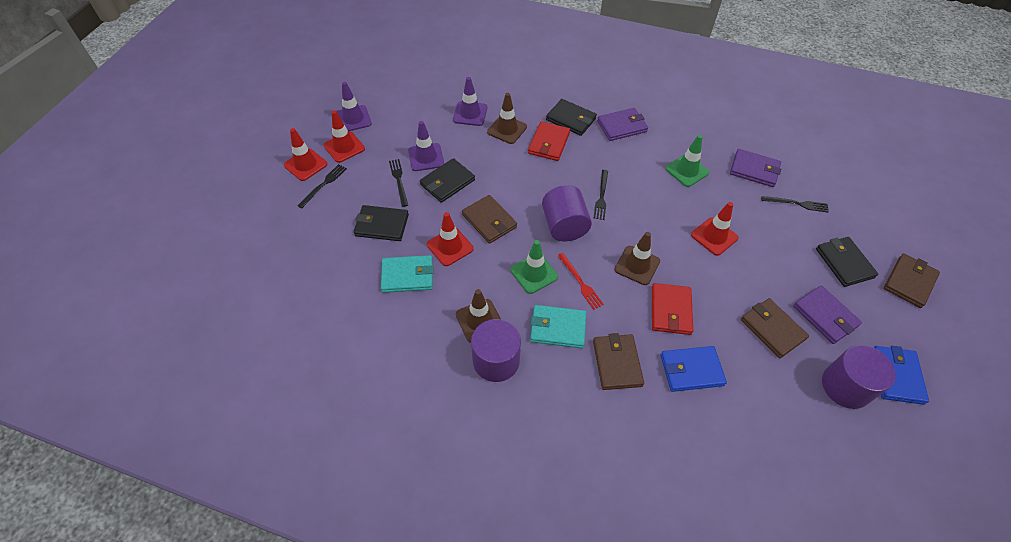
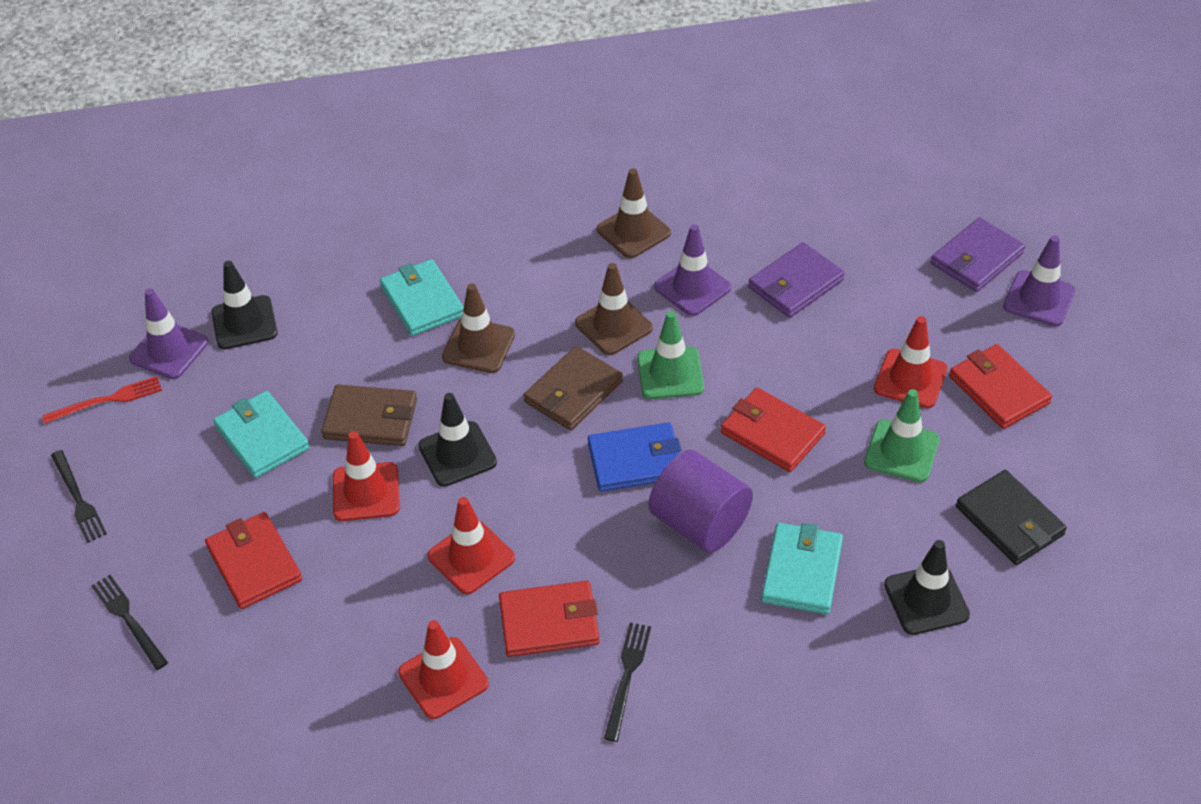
black fork: 4 -> 3
black traffic cone: 0 -> 3
black wallet: 4 -> 1
blue wallet: 2 -> 1
brown wallet: 4 -> 2
purple cylinder: 3 -> 1
purple wallet: 3 -> 2
red wallet: 2 -> 4
turquoise wallet: 2 -> 3

